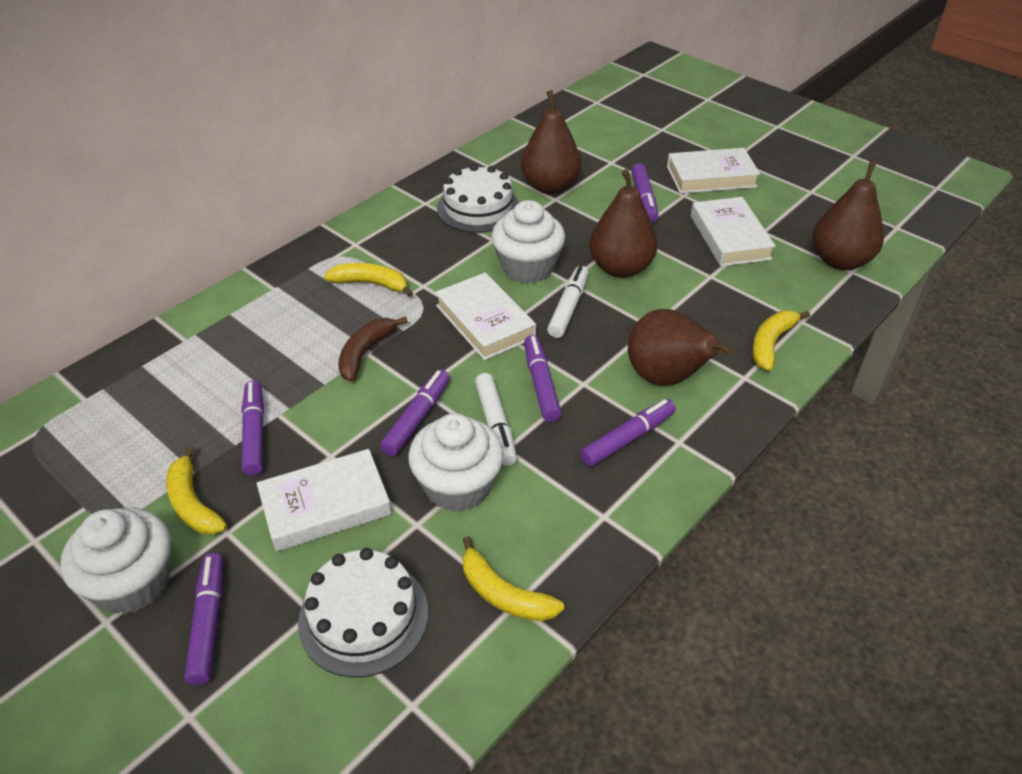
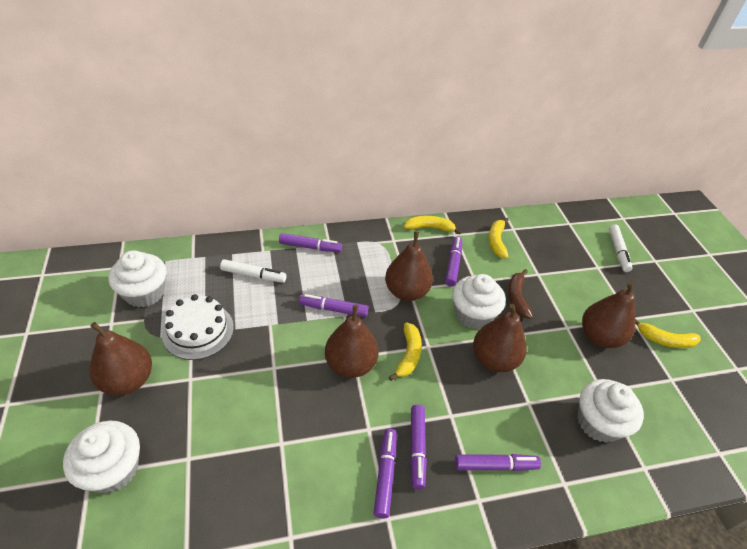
brown pear: 4 -> 5
white book: 4 -> 0
white cake: 2 -> 1
white cupcake: 3 -> 4

